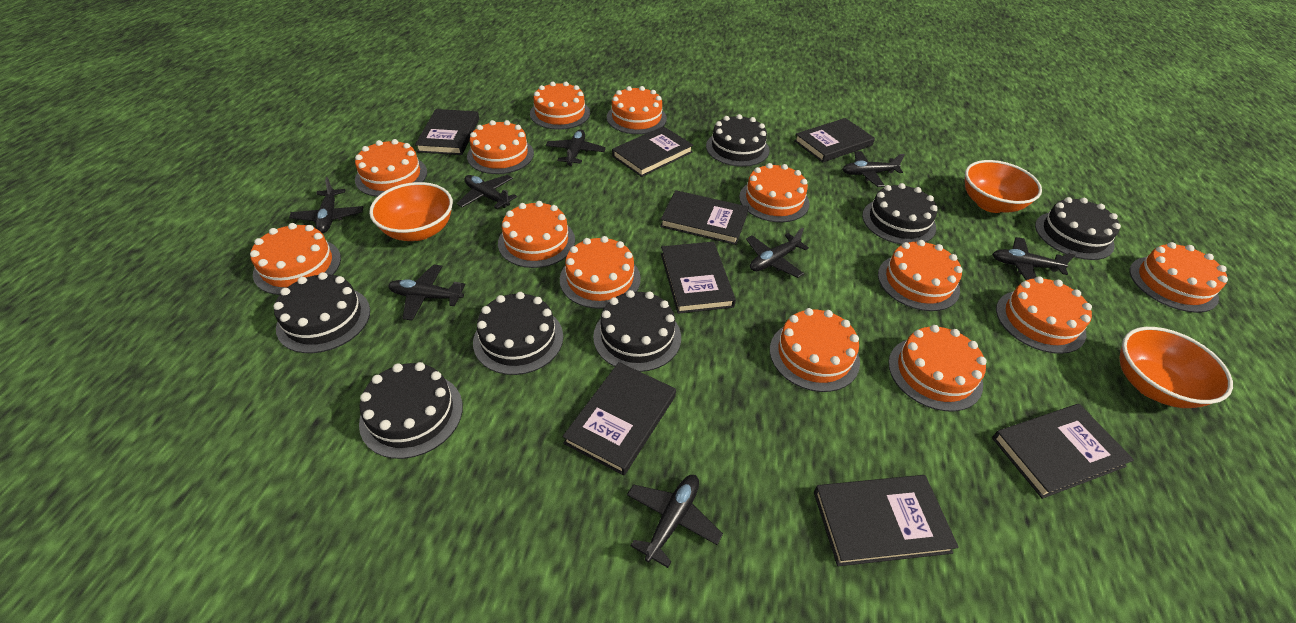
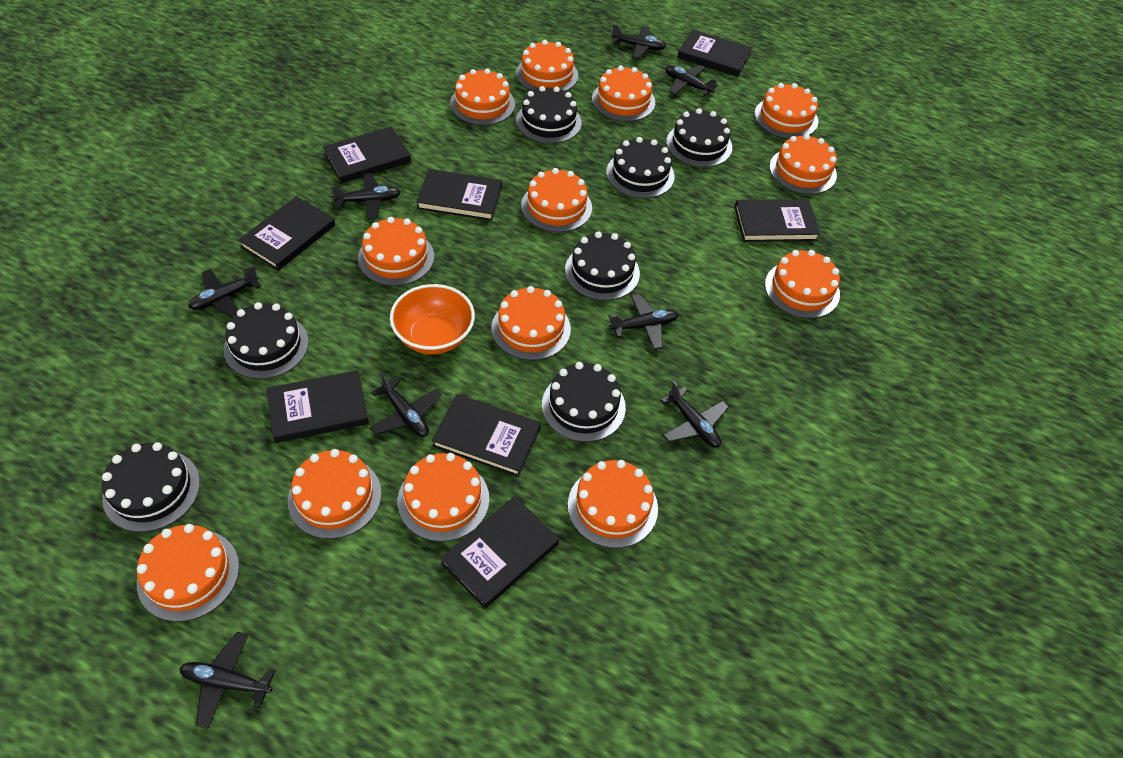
orange bowl: 3 -> 1

